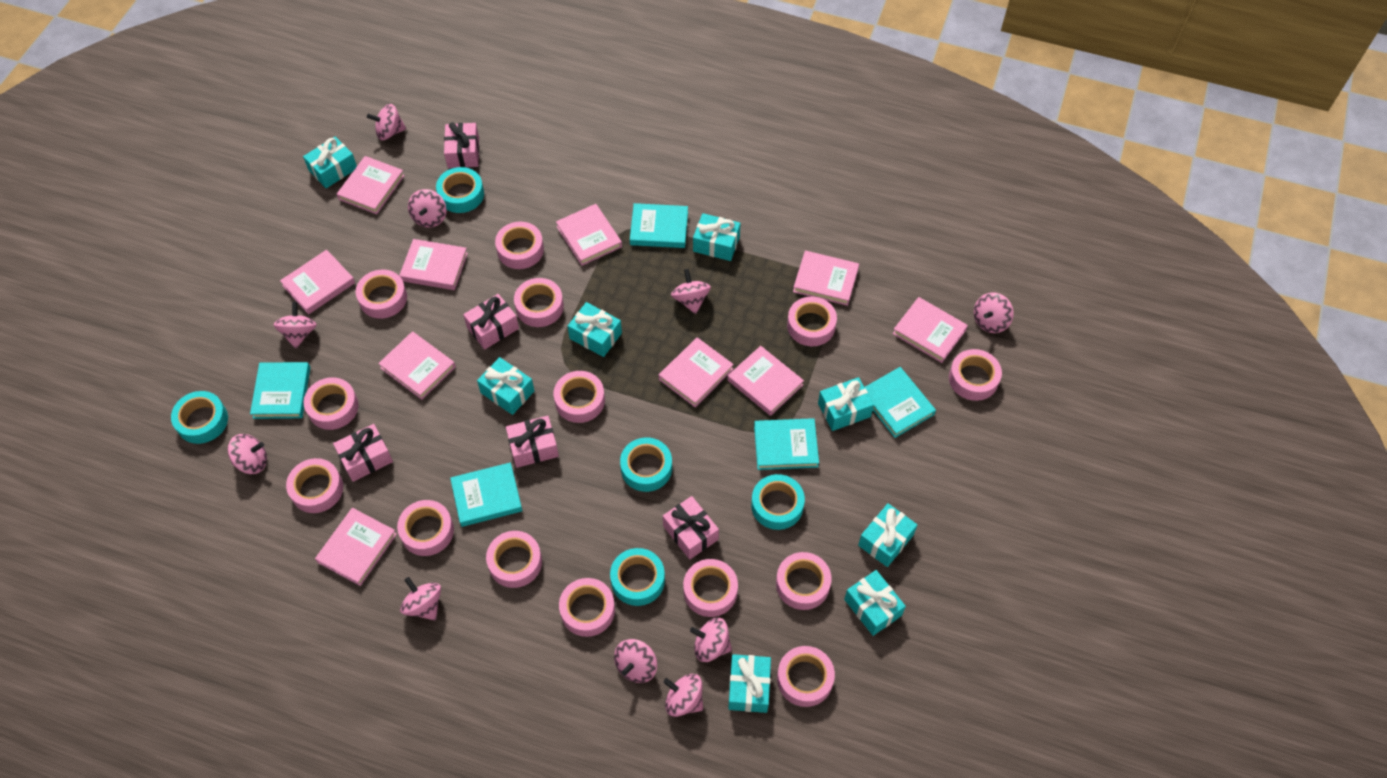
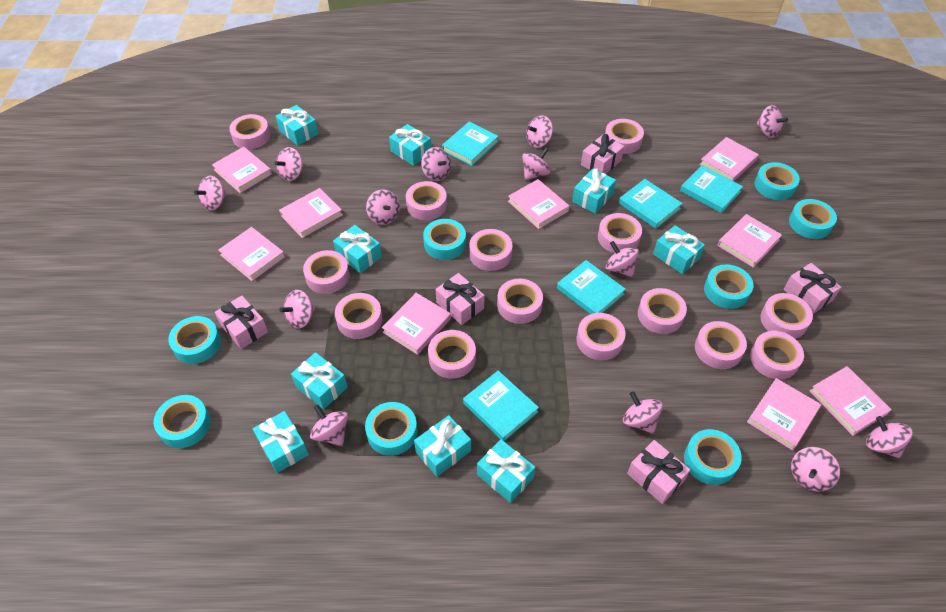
pink book: 10 -> 9
pink spinning top: 10 -> 13
turquoise gift: 8 -> 9
turquoise tape: 5 -> 8

